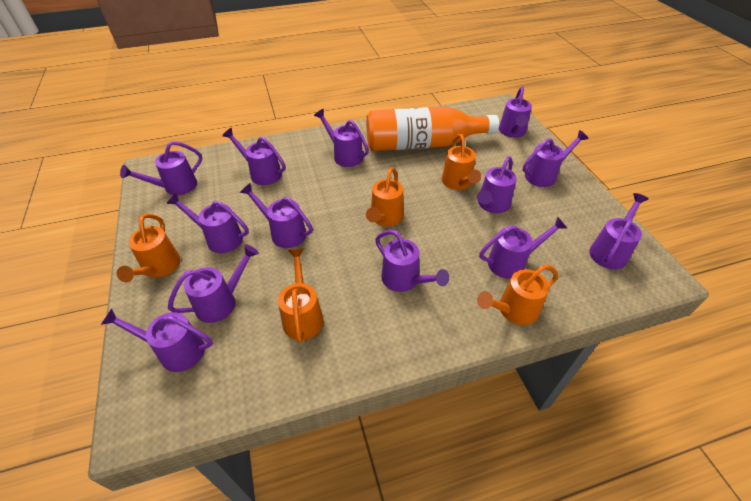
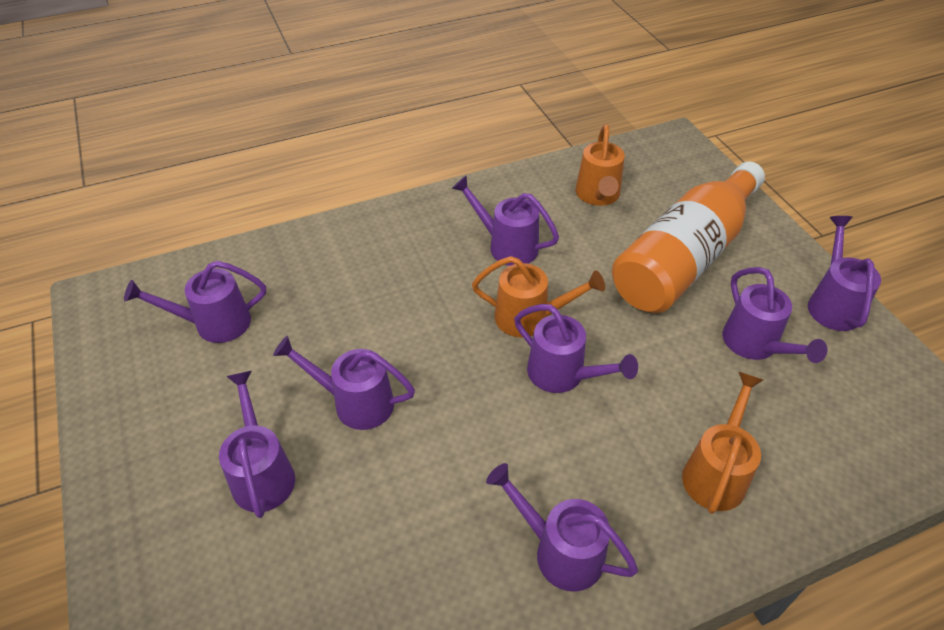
orange watering can: 5 -> 3
purple watering can: 13 -> 8

